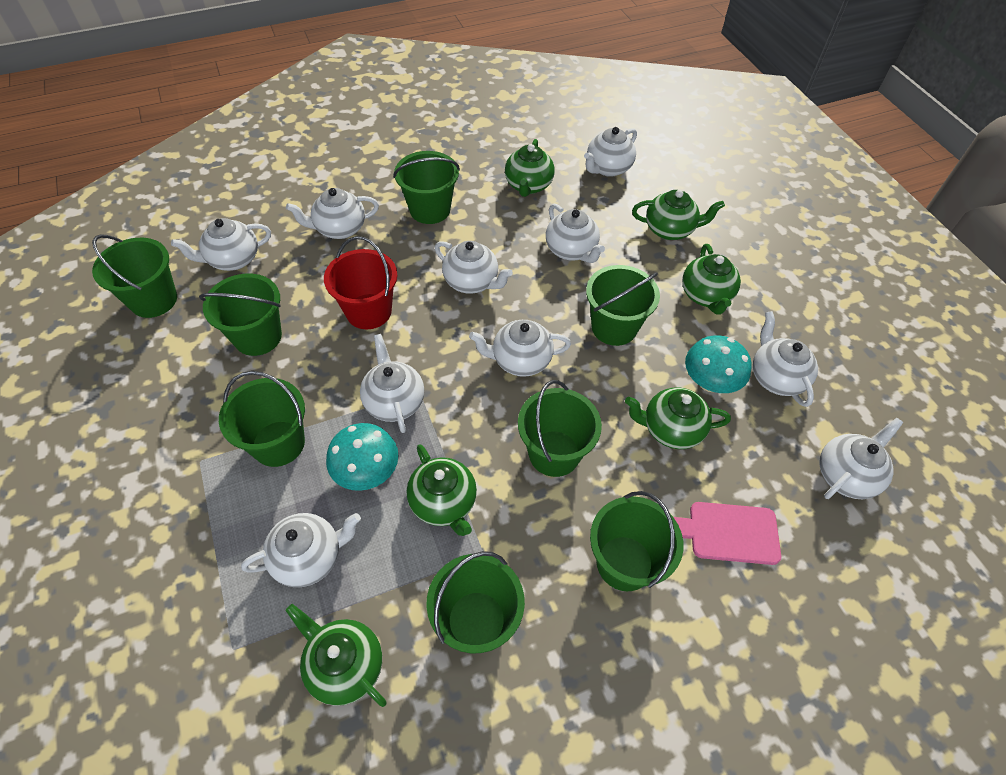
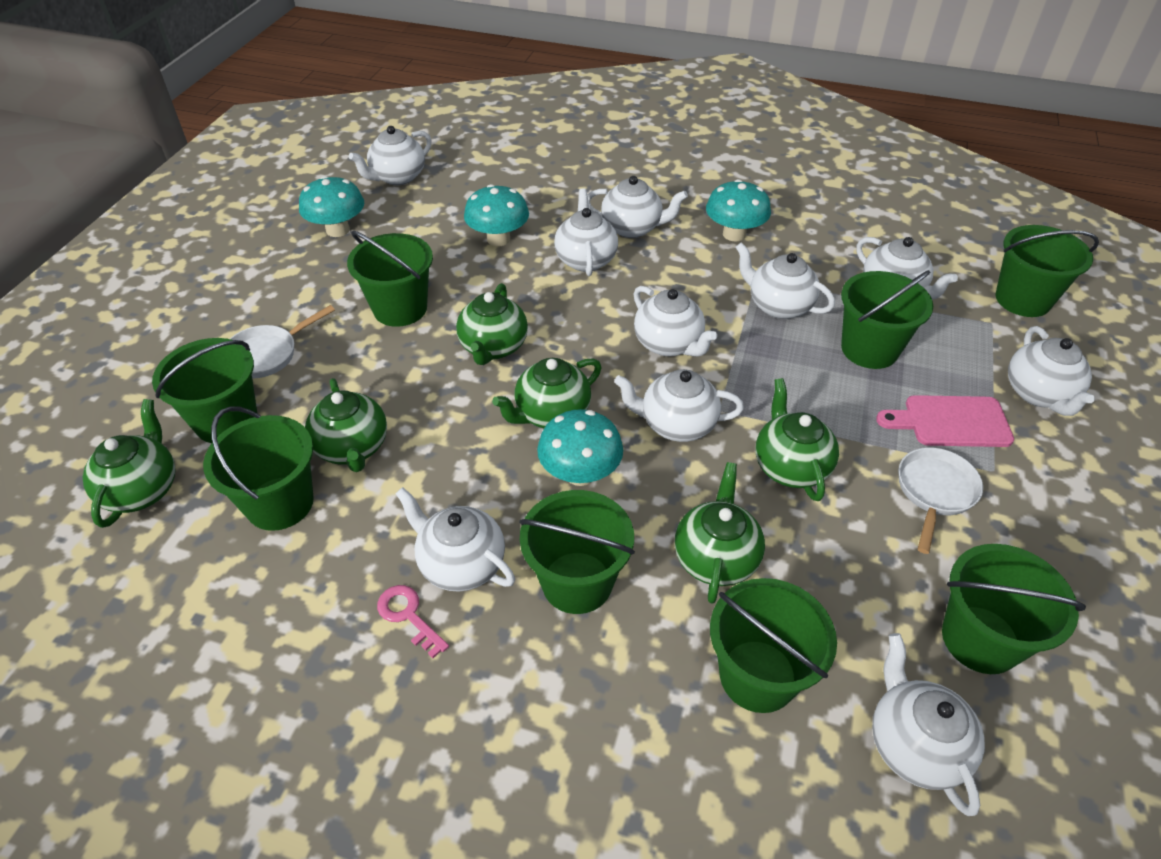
pink key: 0 -> 1
red bucket: 1 -> 0
turquoise mushroom: 2 -> 4
white pan: 0 -> 2

